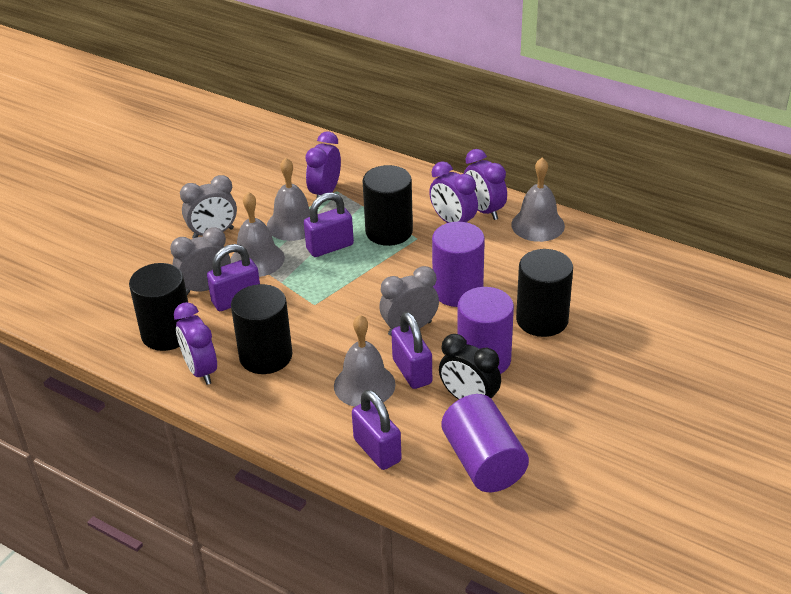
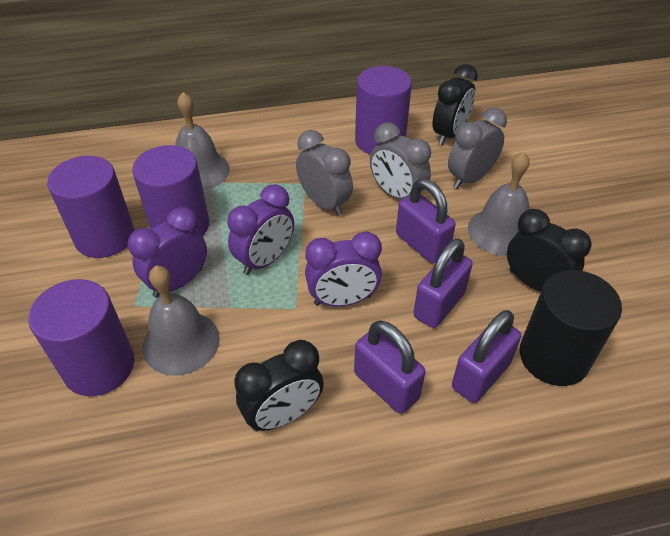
black clock: 1 -> 3
black cylinder: 4 -> 1
grey bell: 4 -> 3
purple clock: 4 -> 3
purple cylinder: 3 -> 4

